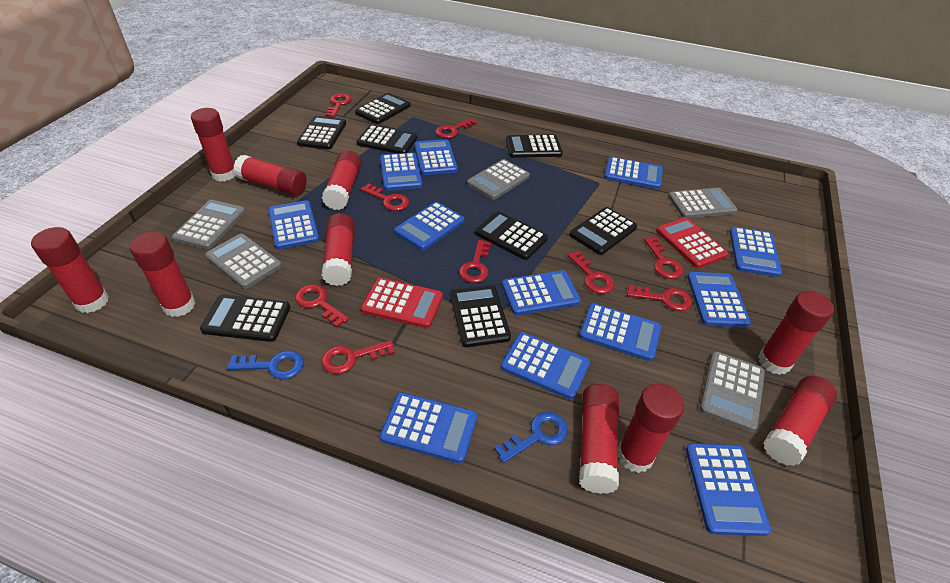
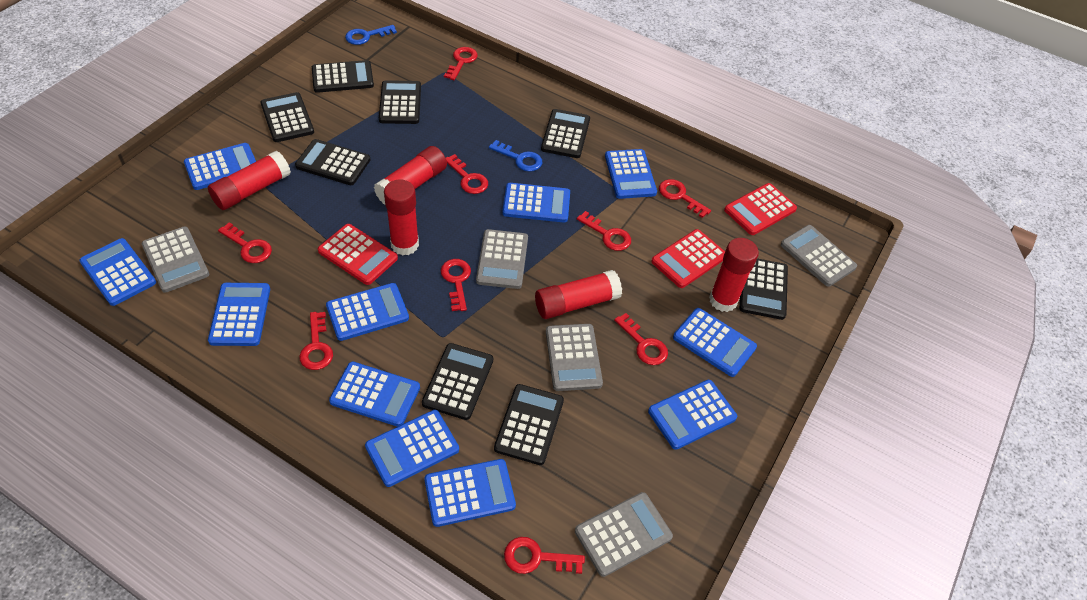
blue calculator: 12 -> 11
red calculator: 2 -> 3
red glue stick: 10 -> 5

